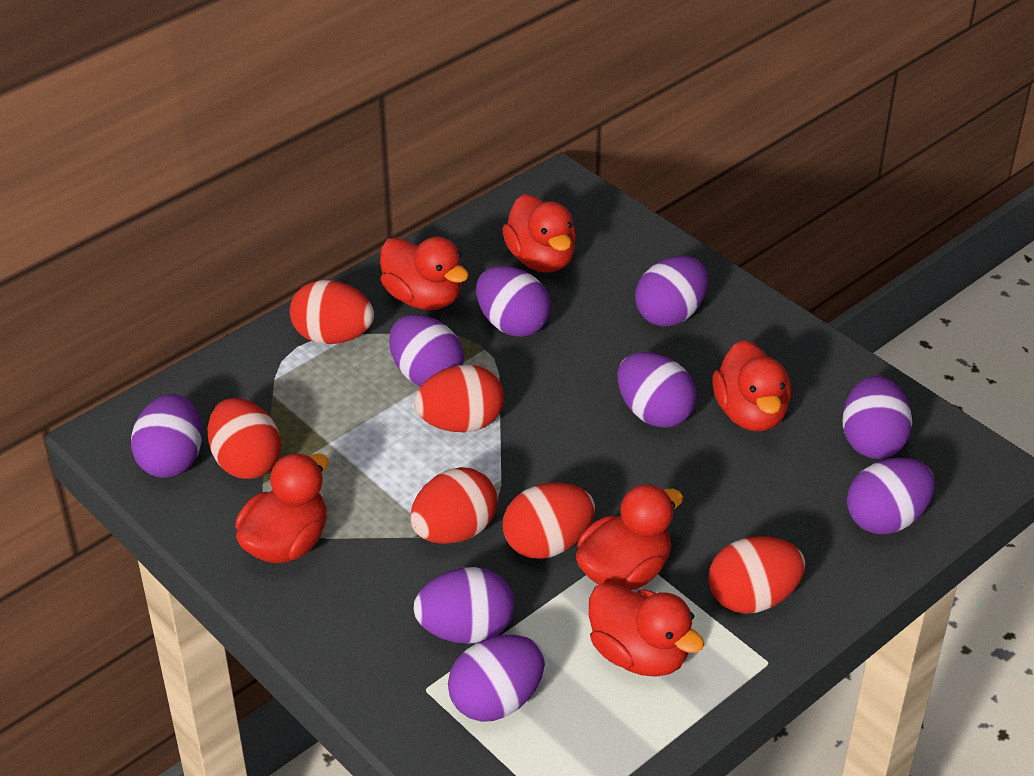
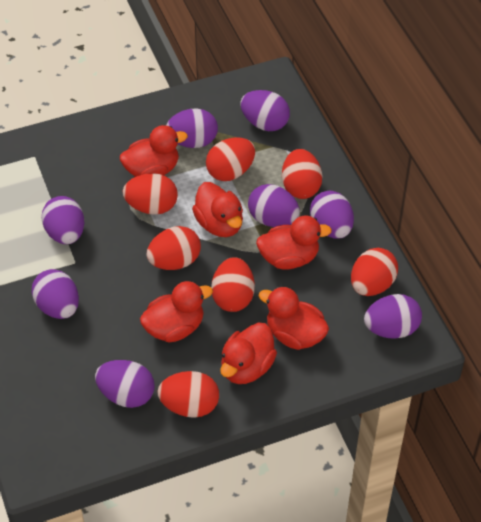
purple egg: 9 -> 8
red egg: 6 -> 7

